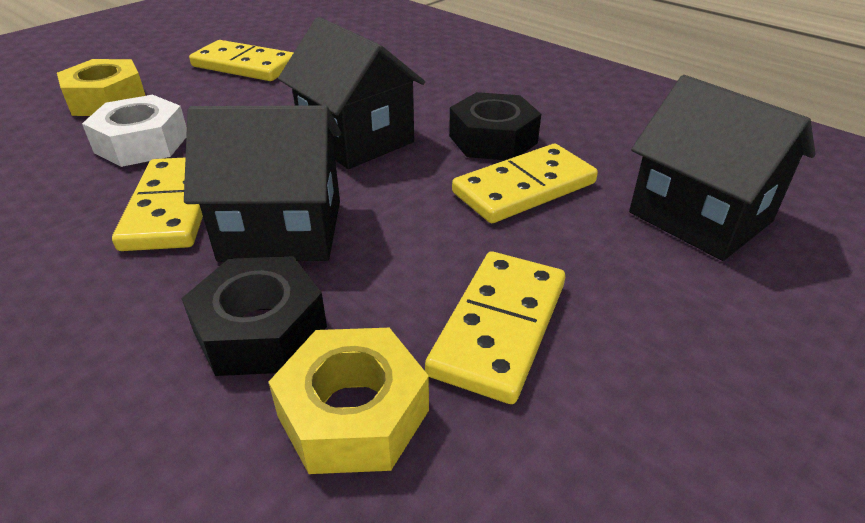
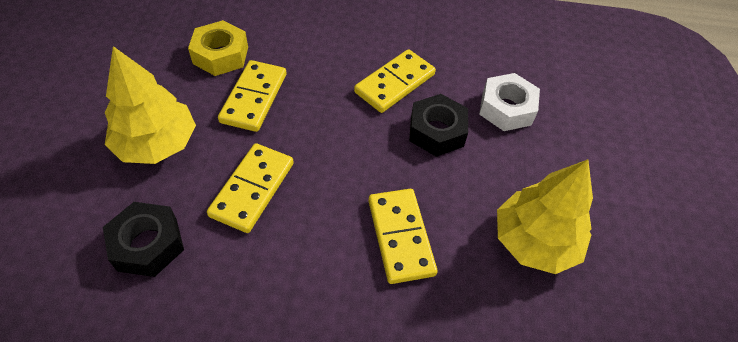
black house: 3 -> 0
yellow nut: 2 -> 1
yellow tree: 0 -> 2

